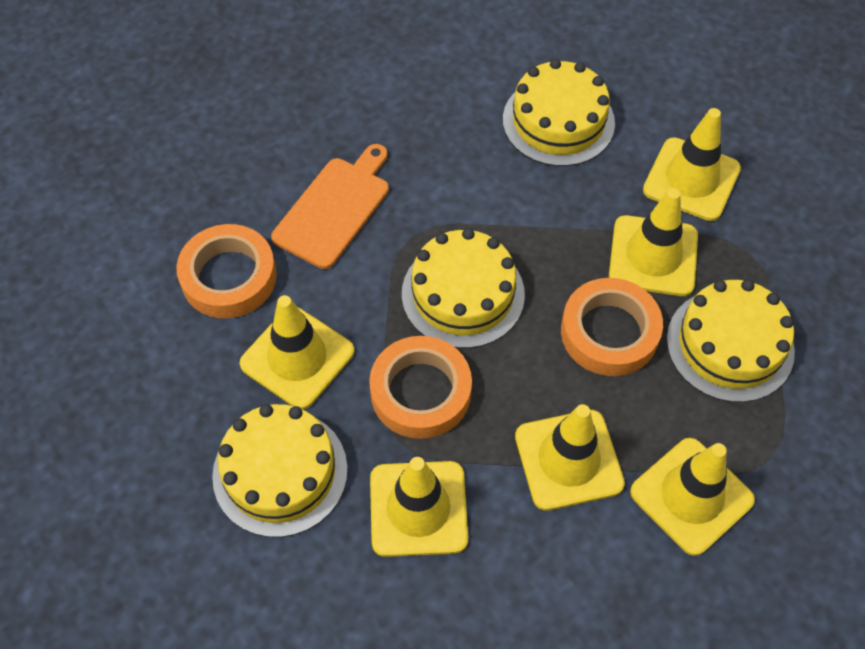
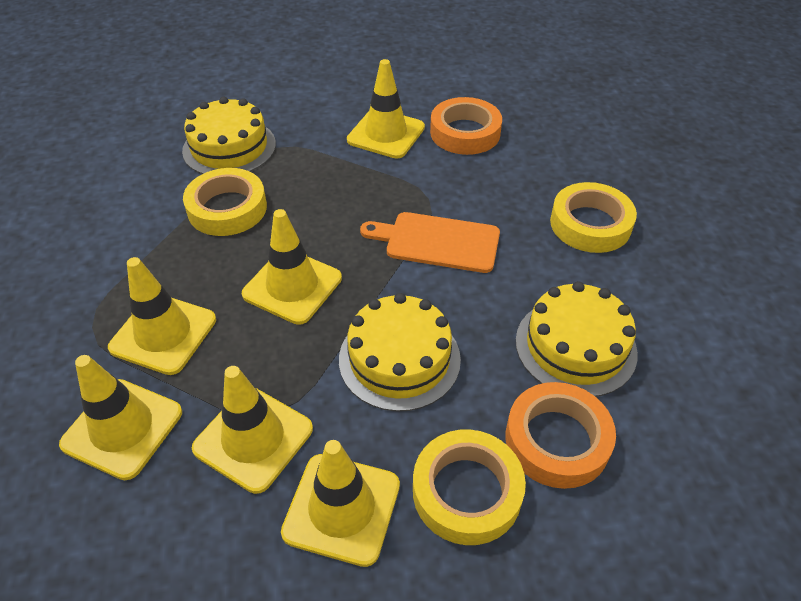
orange tape: 3 -> 2
yellow cake: 4 -> 3
yellow tape: 0 -> 3

